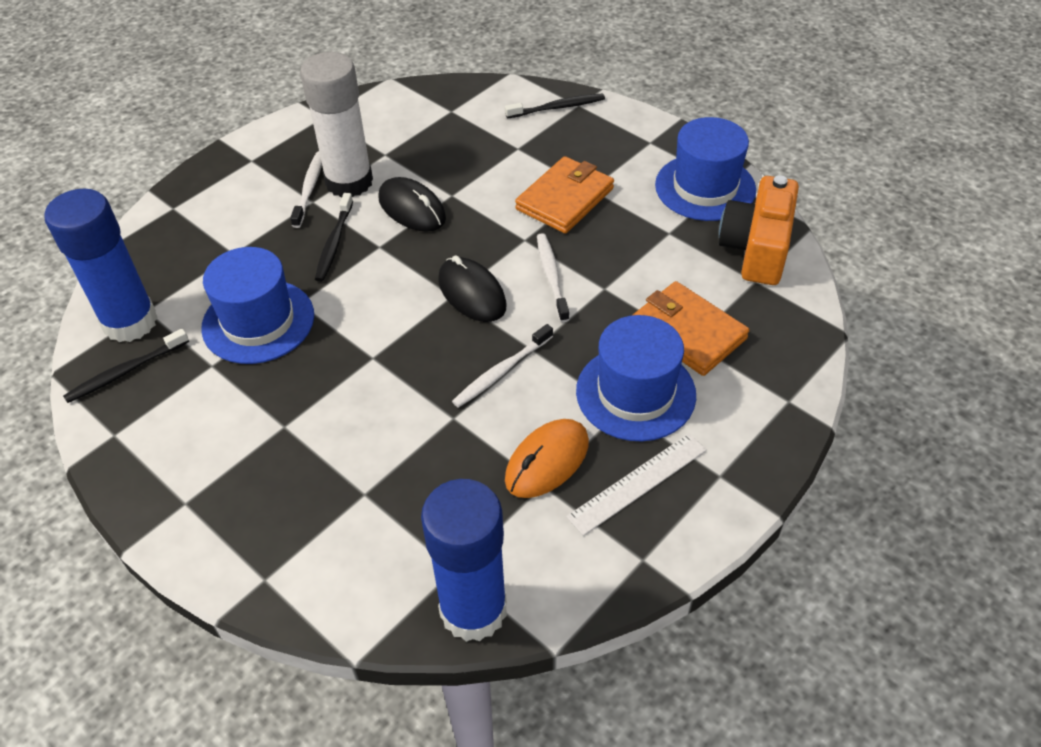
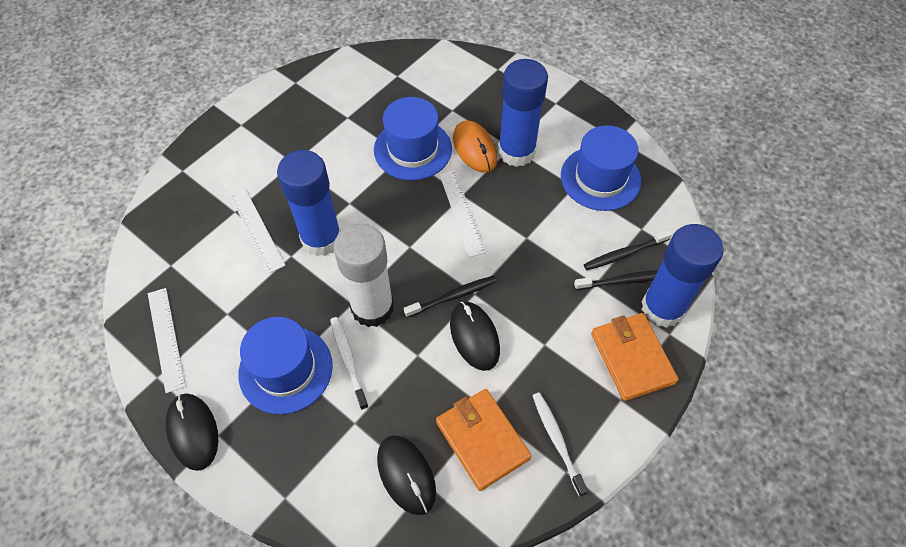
black mouse: 2 -> 3
blue glue stick: 2 -> 3
orange camera: 1 -> 0
white ruler: 1 -> 3
white toothbrush: 3 -> 2

